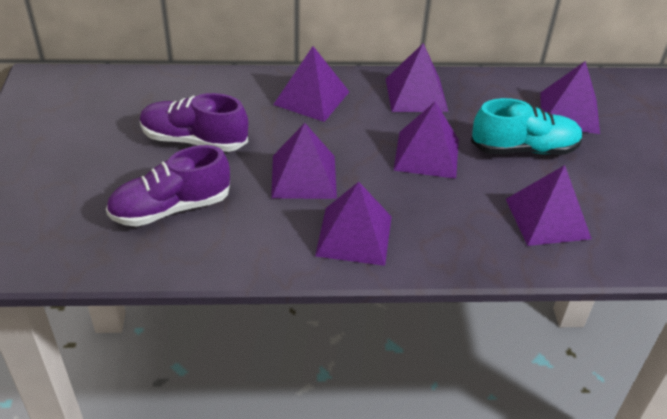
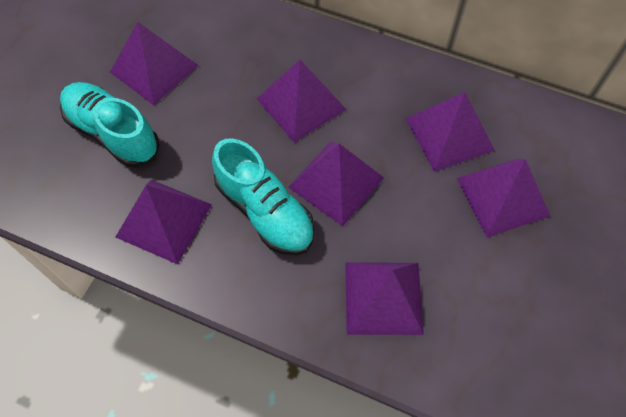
purple shoe: 2 -> 0
turquoise shoe: 1 -> 2

